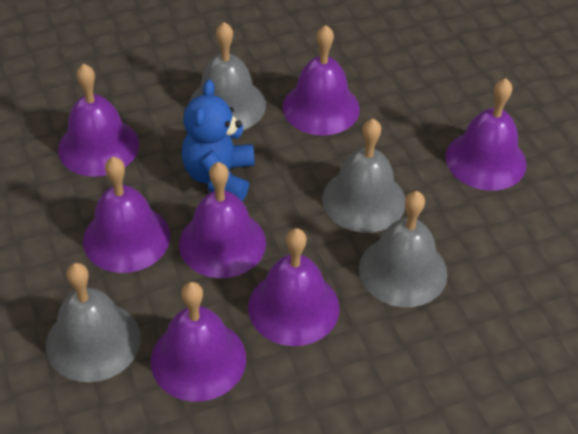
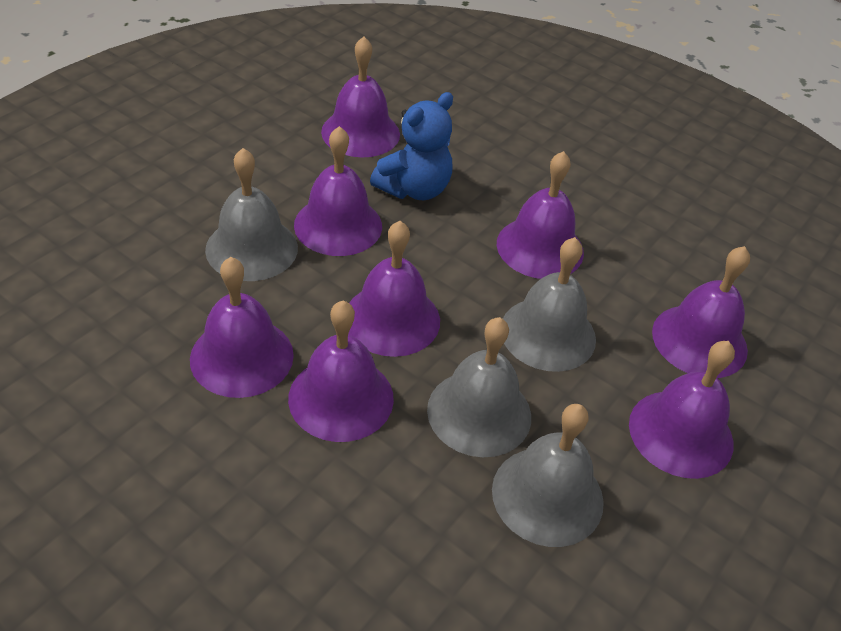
purple bell: 7 -> 8

